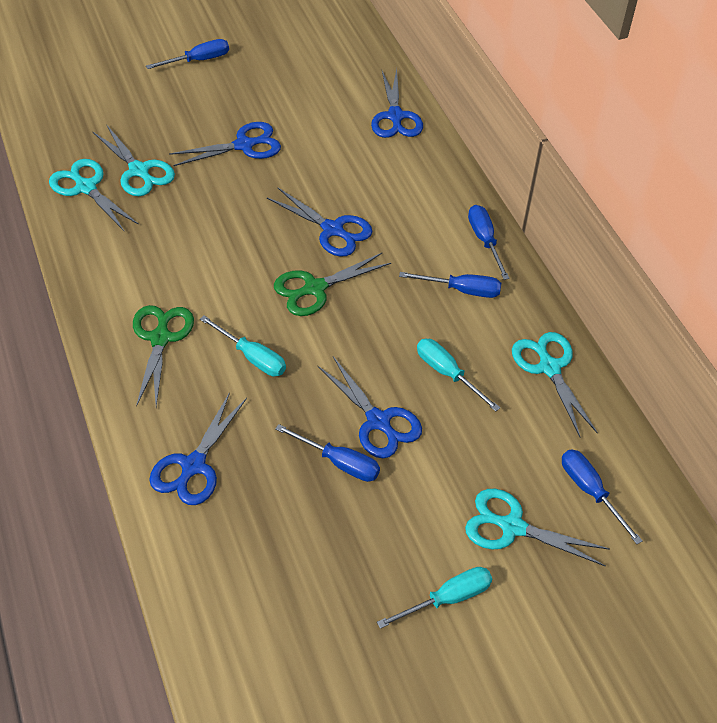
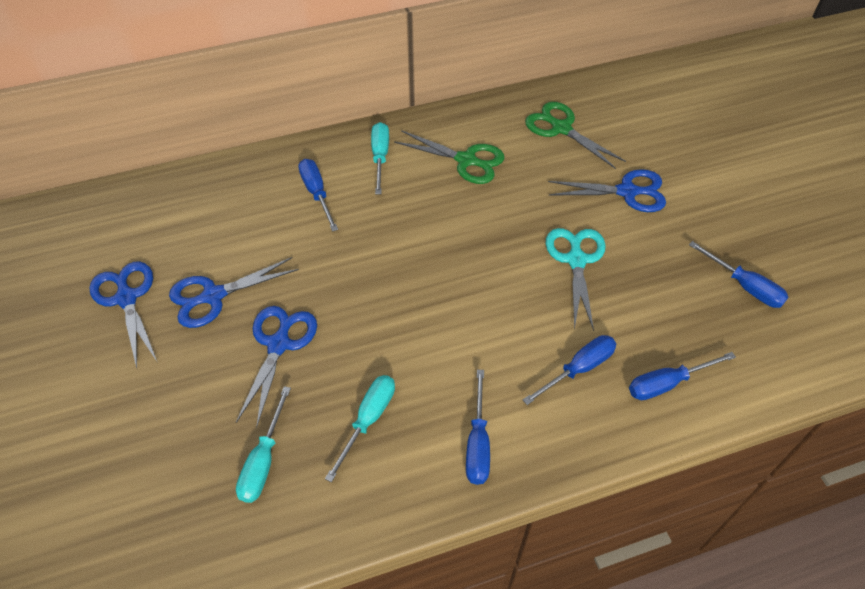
blue scissors: 5 -> 4
turquoise scissors: 4 -> 1

